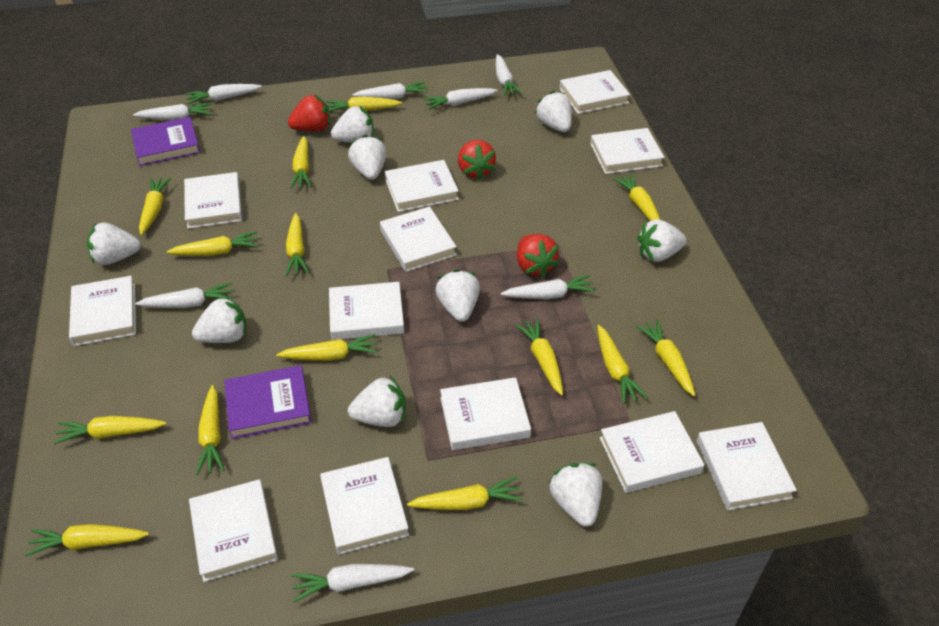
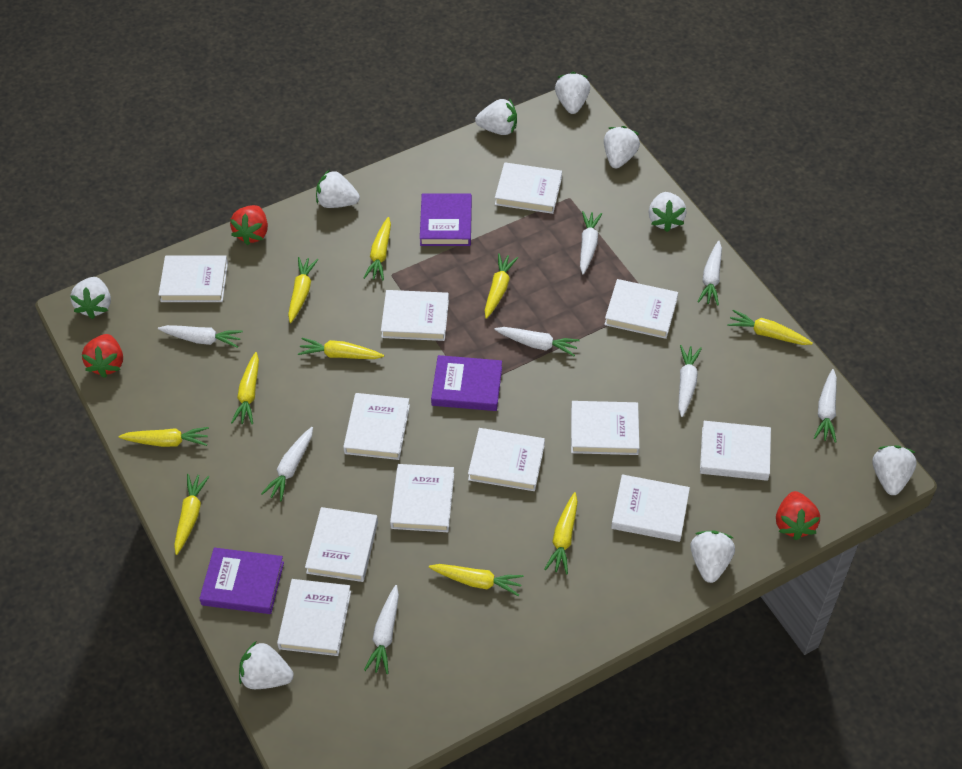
purple book: 2 -> 3
yellow carrot: 14 -> 10

